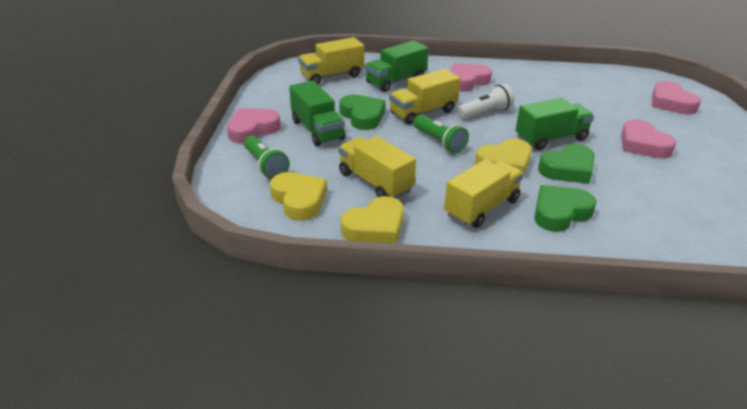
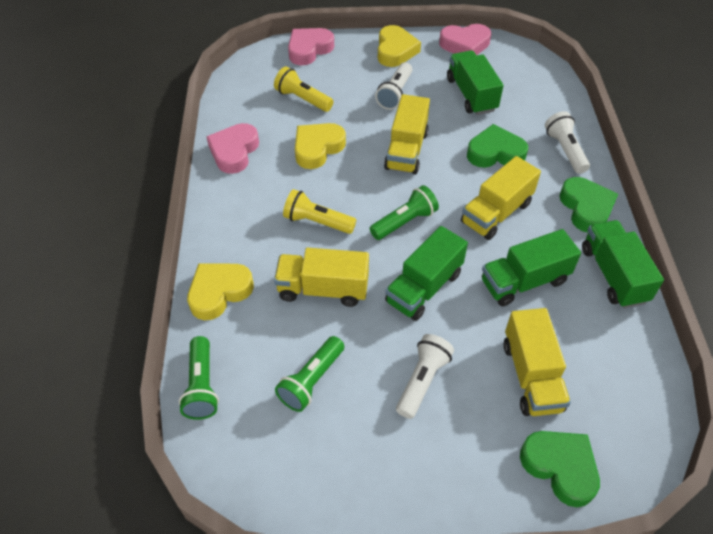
green flashlight: 2 -> 3
green truck: 3 -> 4
pink heart: 4 -> 3
white flashlight: 1 -> 3
yellow flashlight: 0 -> 2

